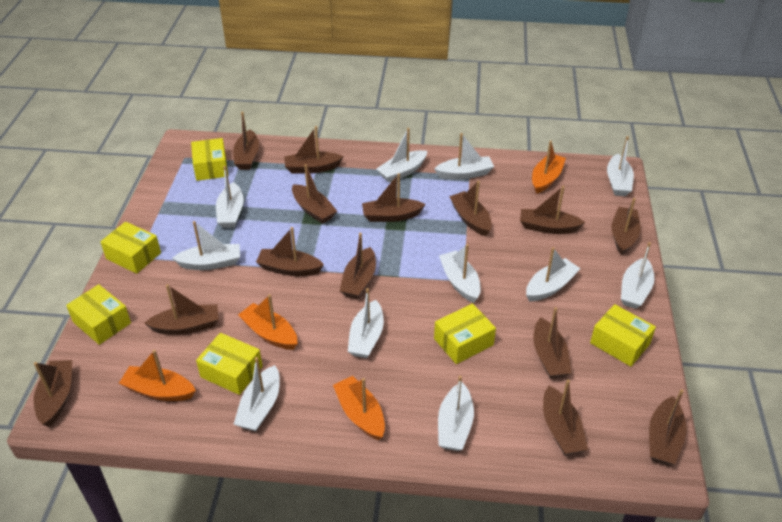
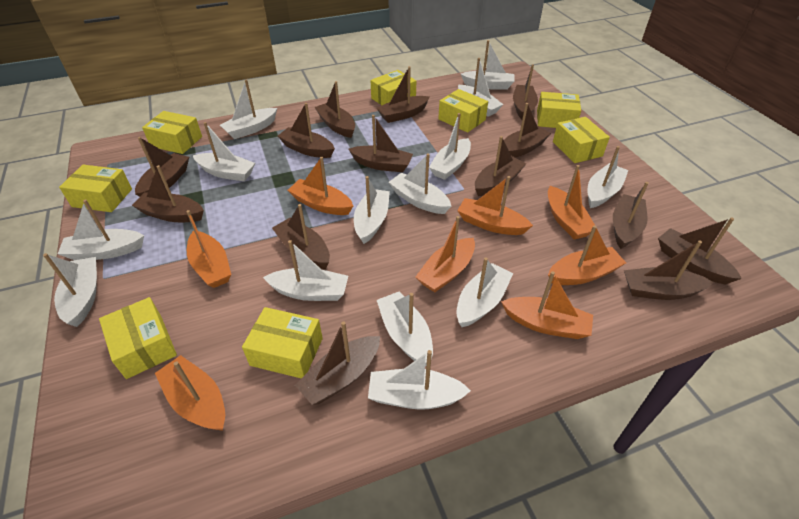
orange boat: 4 -> 8
white boat: 11 -> 14
yellow box: 6 -> 8

